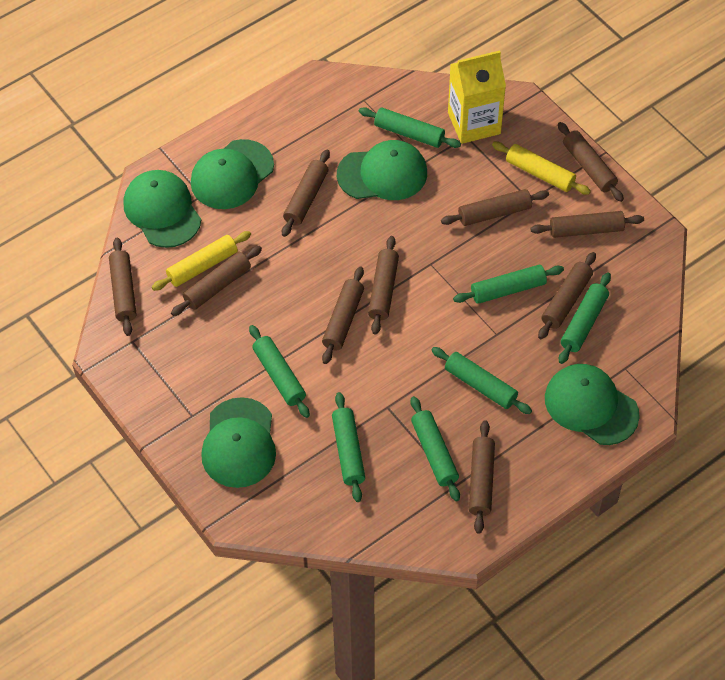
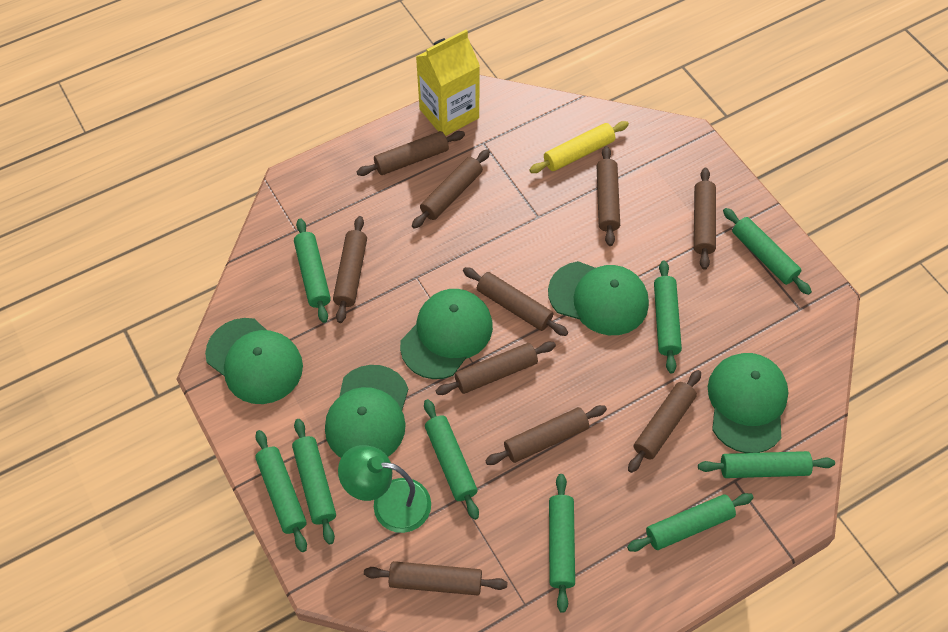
green lamp: 0 -> 1
green rolling pin: 7 -> 9
yellow rolling pin: 2 -> 1

